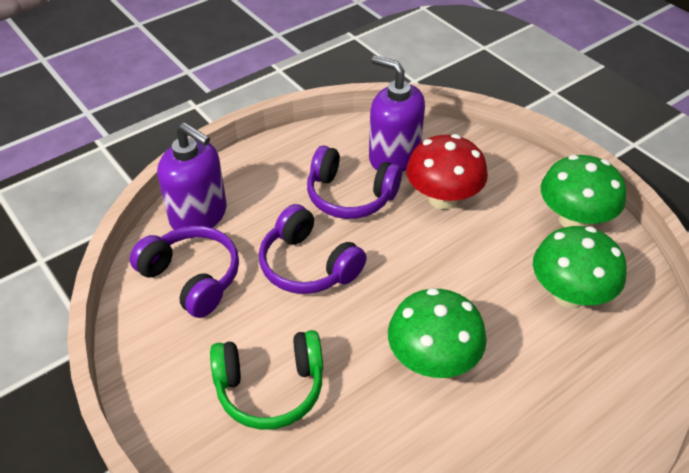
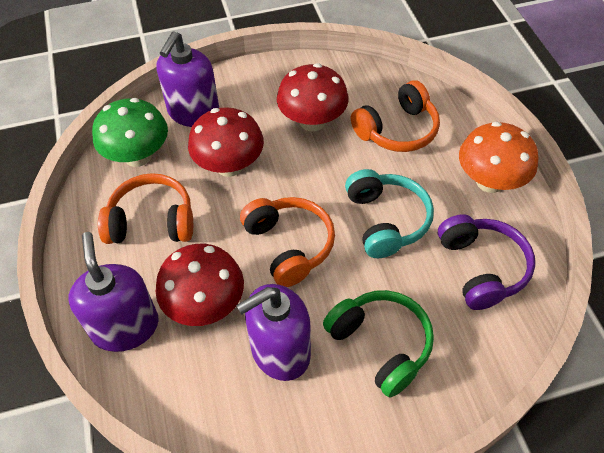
green mushroom: 3 -> 1
orange headphones: 0 -> 3
orange mushroom: 0 -> 1
purple headphones: 3 -> 1
purple soap dispenser: 2 -> 3
red mushroom: 1 -> 3
turquoise headphones: 0 -> 1

